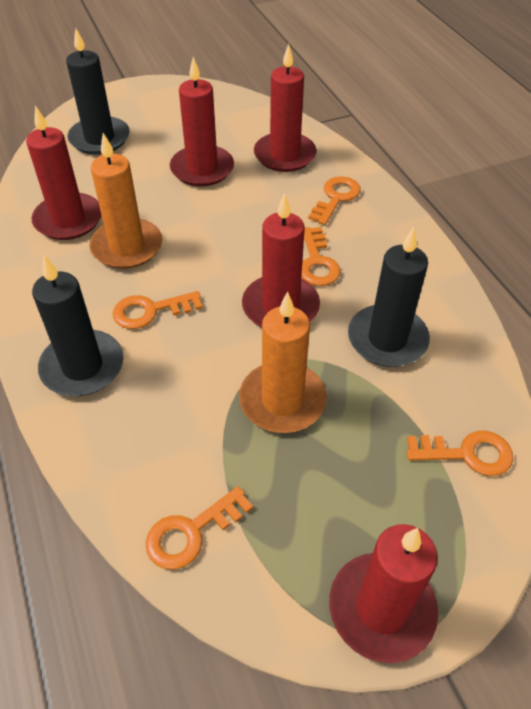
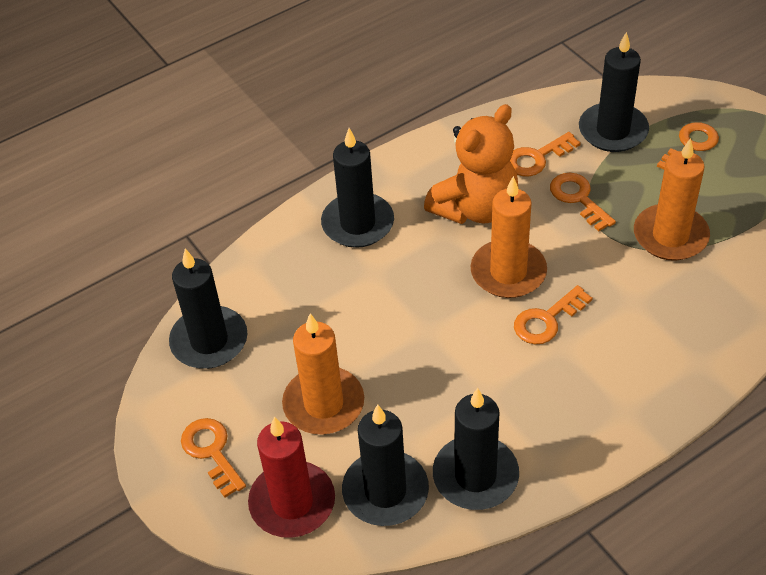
black candle: 3 -> 5
orange candle: 2 -> 3
orange teddy bear: 0 -> 1
red candle: 5 -> 1

